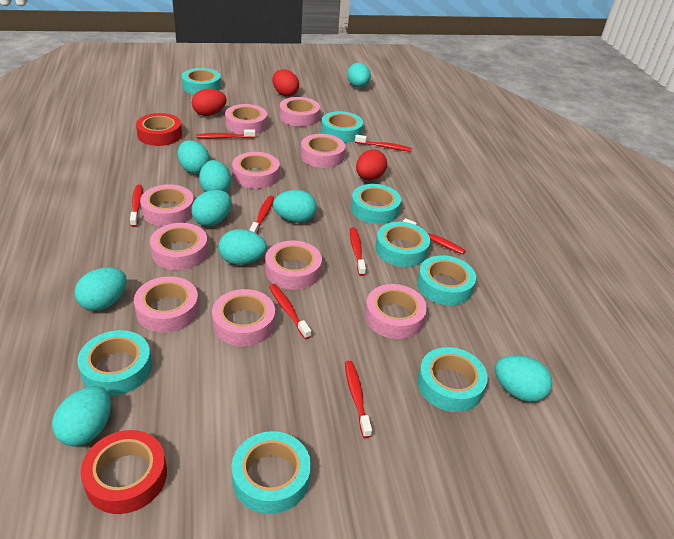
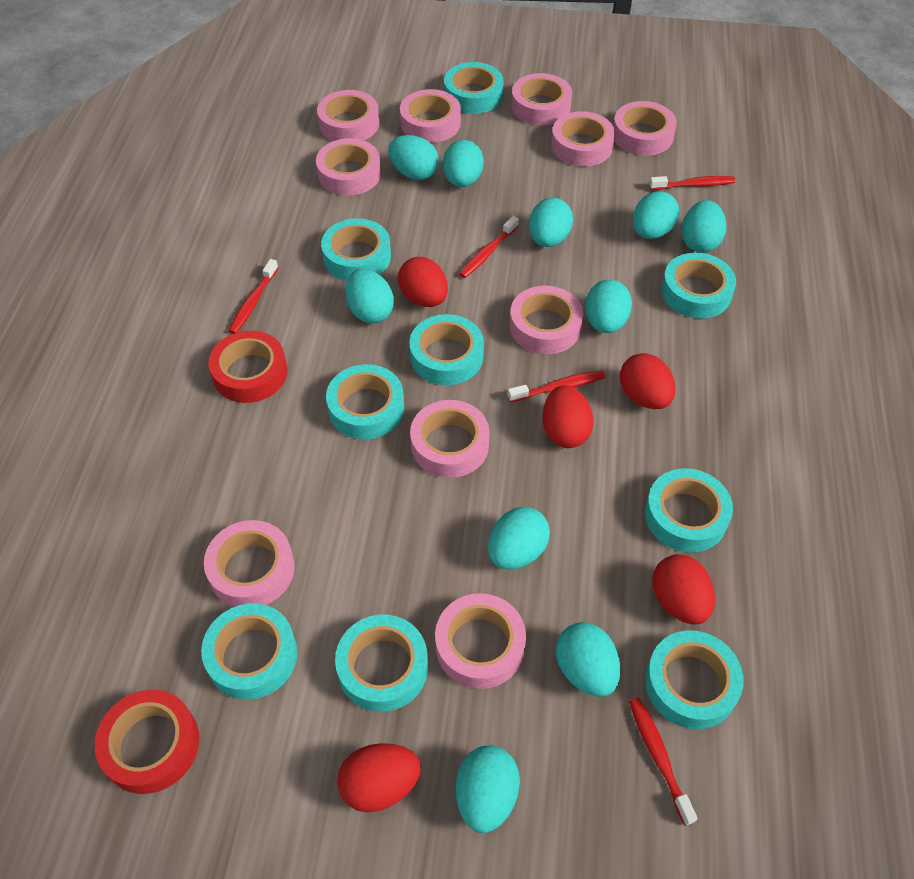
red egg: 3 -> 5
red toothbrush: 8 -> 5
turquoise egg: 9 -> 10
turquoise tape: 8 -> 9

